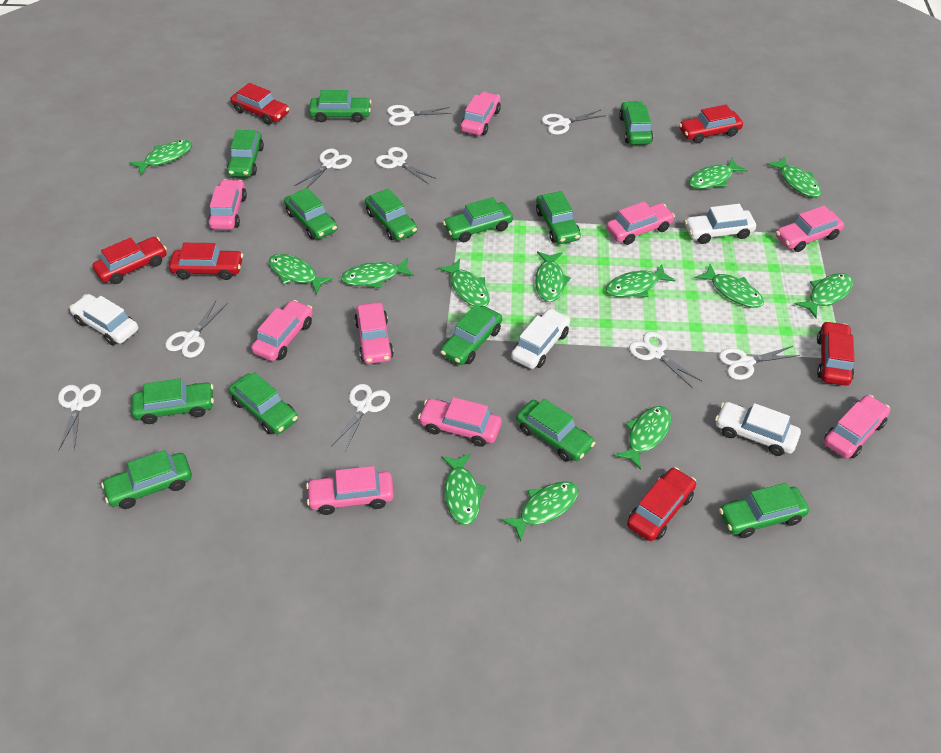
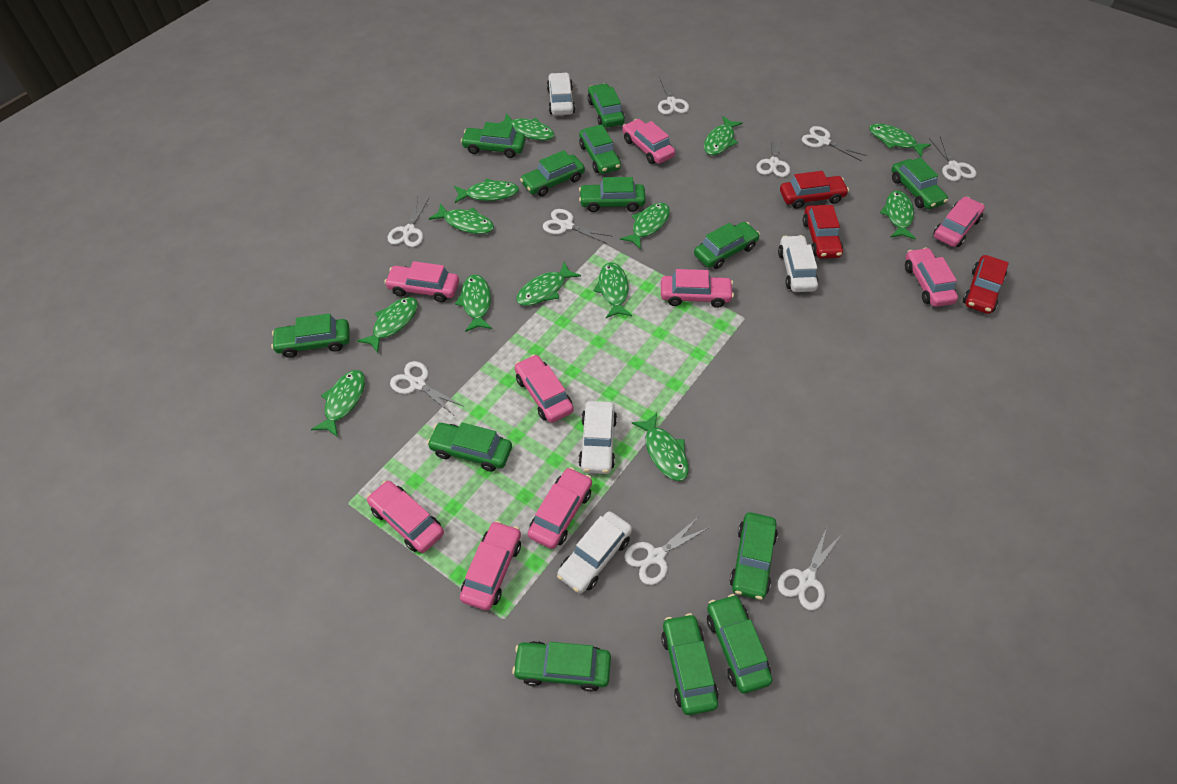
red car: 6 -> 3

